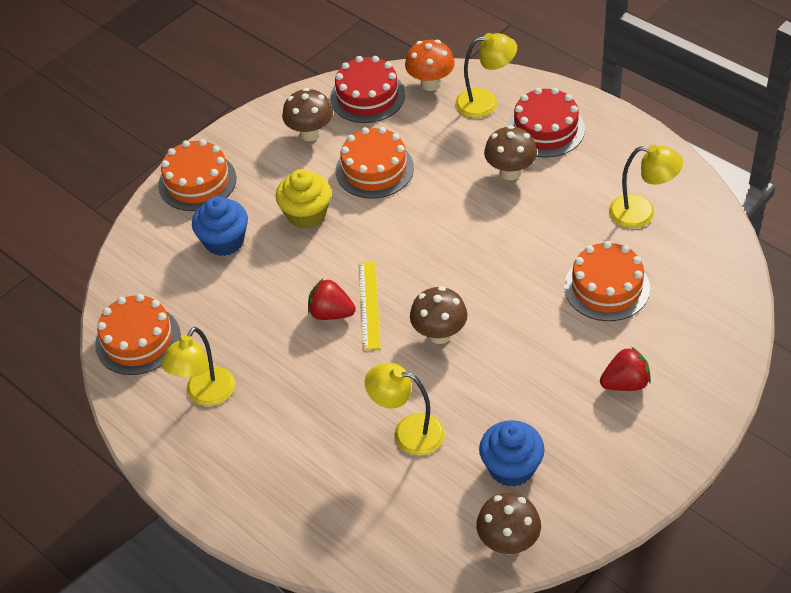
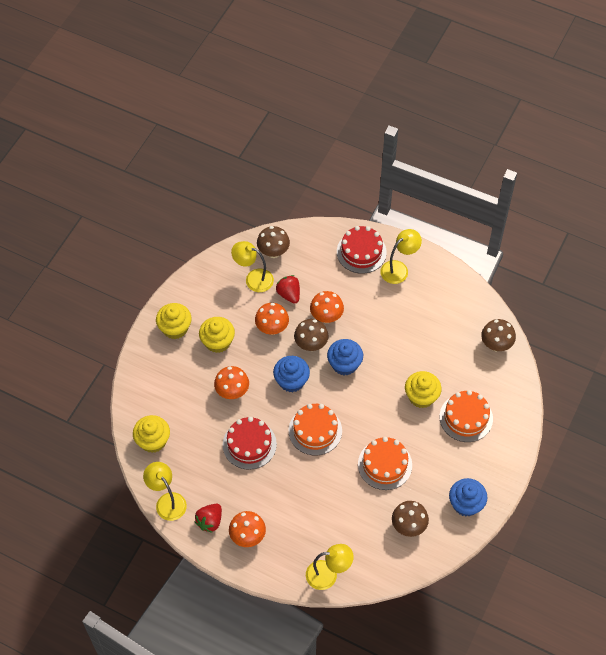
blue cupcake: 2 -> 3
orange cake: 4 -> 3
orange mushroom: 1 -> 4
yellow cupcake: 1 -> 4
yellow ruler: 1 -> 0

